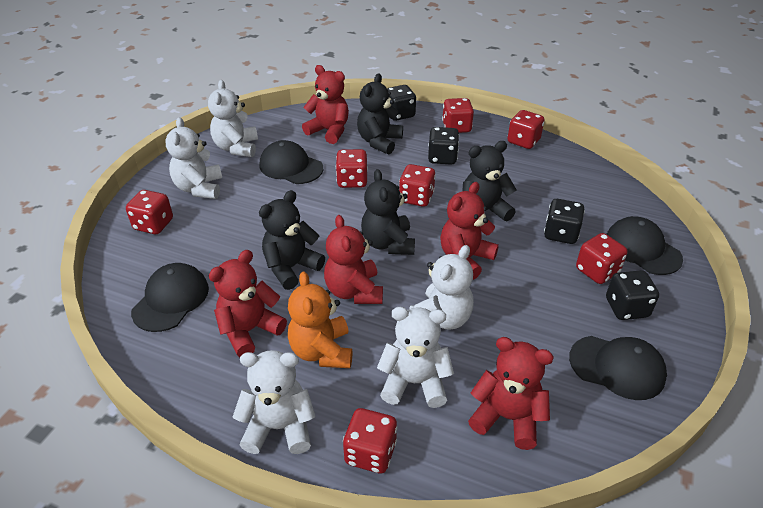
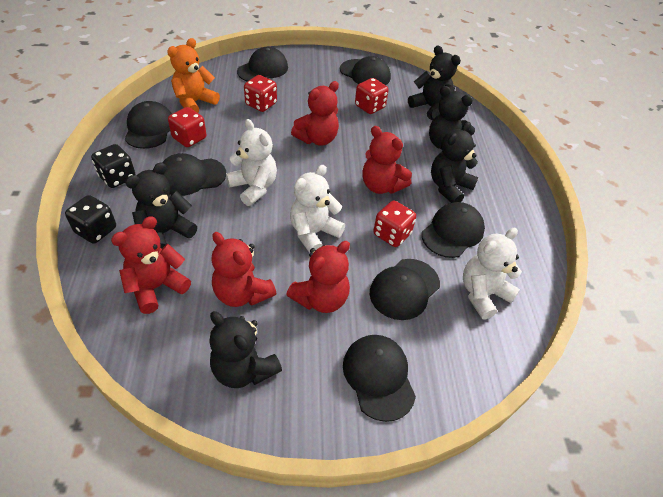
black cap: 4 -> 7
black dice: 4 -> 2
black teddy bear: 4 -> 5
red dice: 7 -> 4
white teddy bear: 5 -> 3

